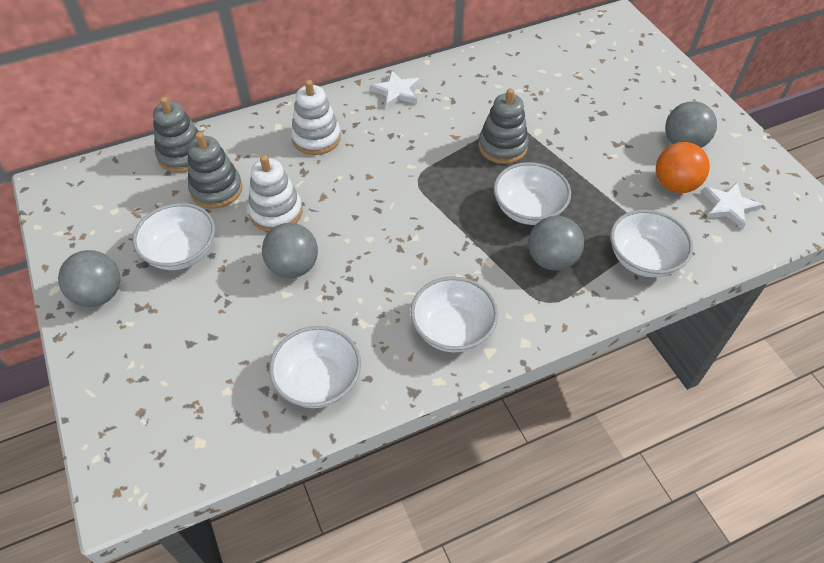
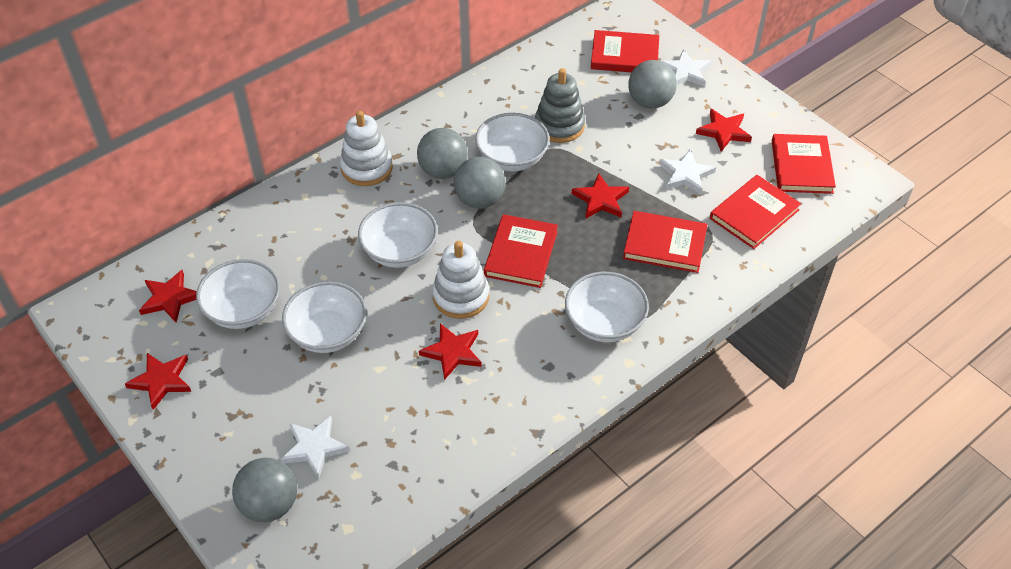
grey stacking toy: 3 -> 1
orange ball: 1 -> 0
red book: 0 -> 5
red star: 0 -> 5
white star: 2 -> 3

